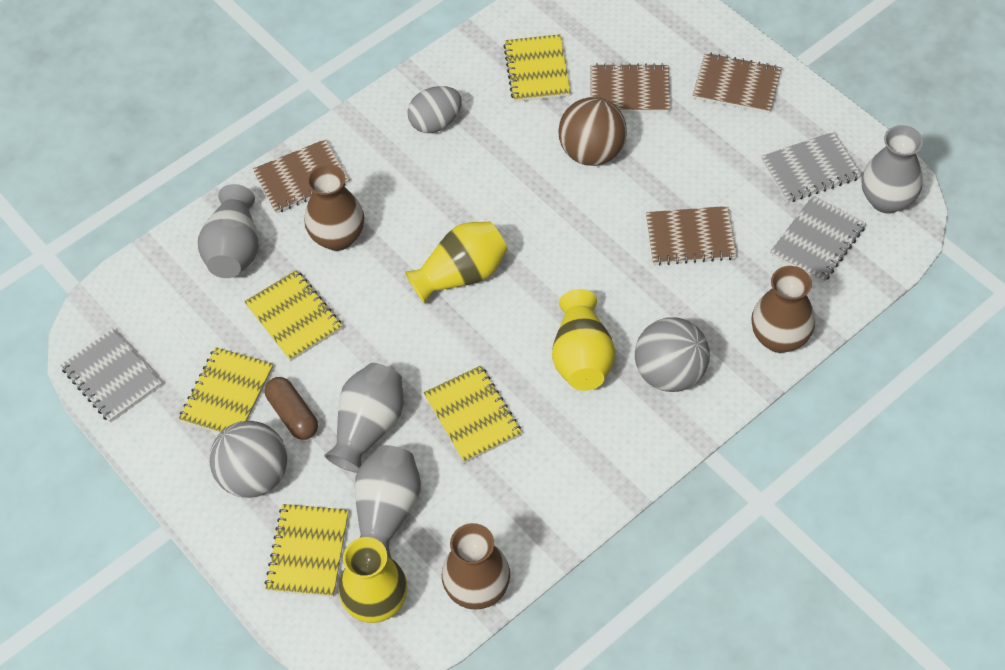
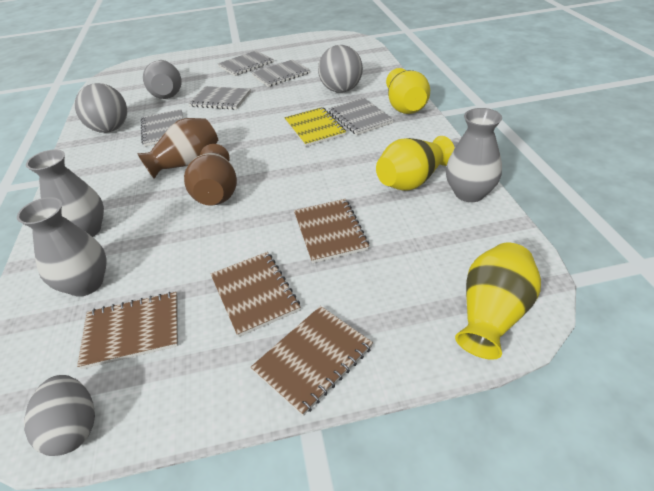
brown ball: 1 -> 0
brown capsule: 1 -> 0
brown vase: 3 -> 2
grey notebook: 3 -> 5
yellow notebook: 5 -> 1

